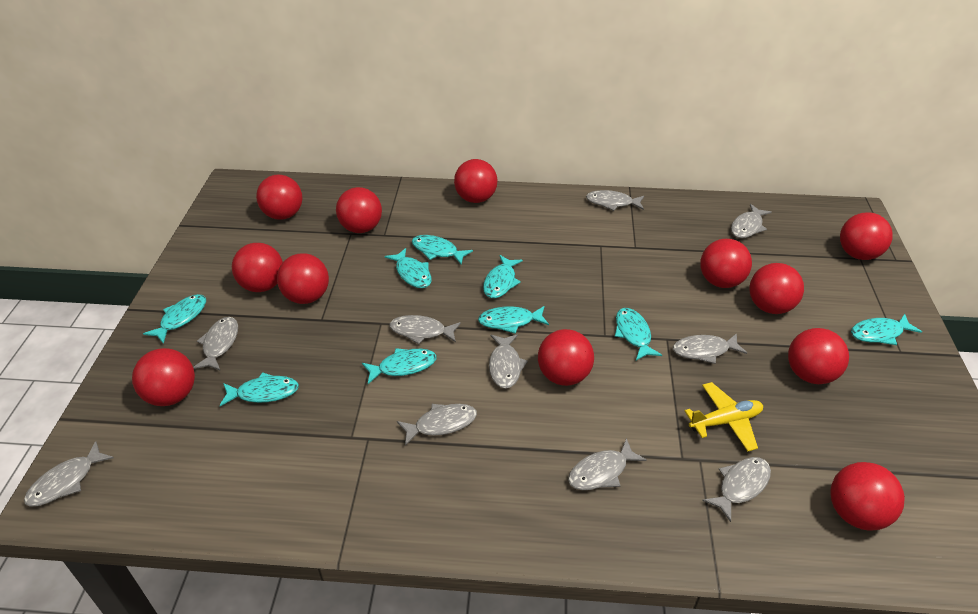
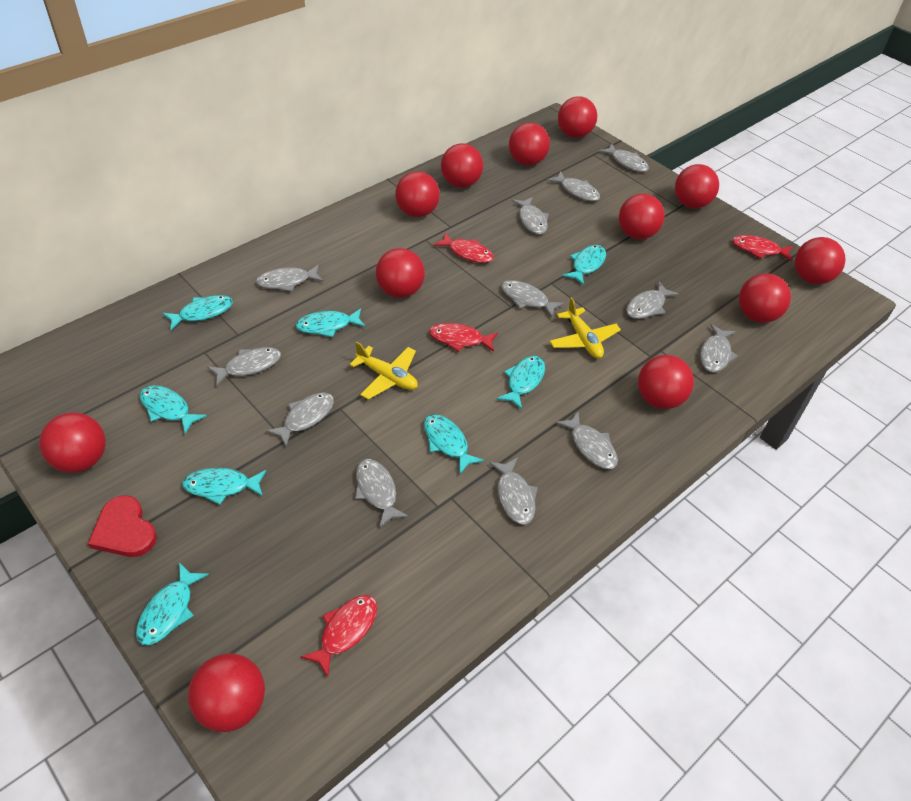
grey fish: 10 -> 12
red fish: 0 -> 4
red heart: 0 -> 1
turquoise fish: 9 -> 8
yellow plane: 1 -> 2

